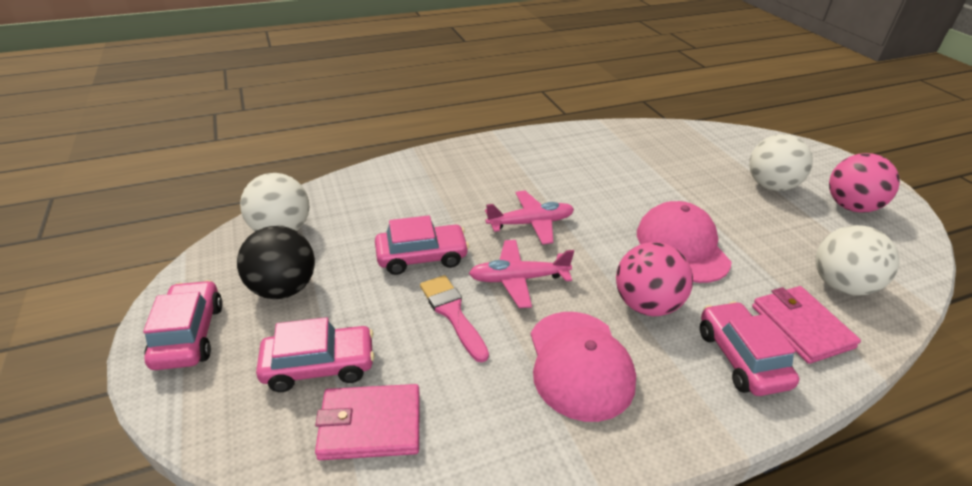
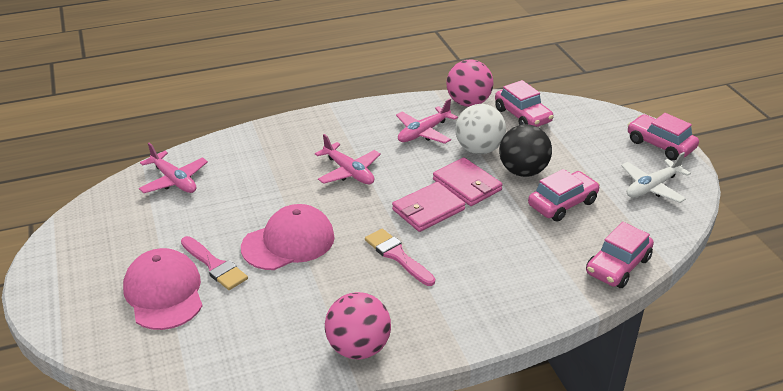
pink brush: 1 -> 2
pink plane: 2 -> 3
white ball: 3 -> 1
white plane: 0 -> 1

